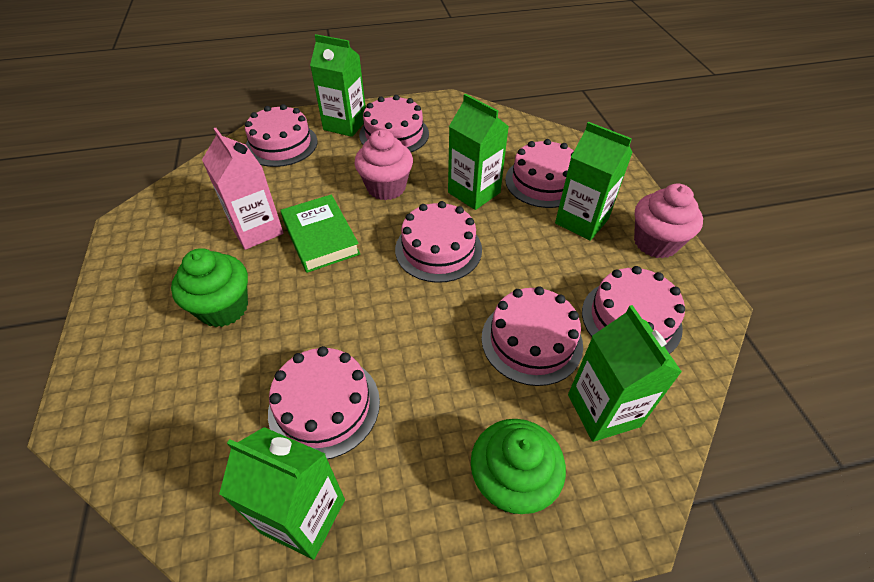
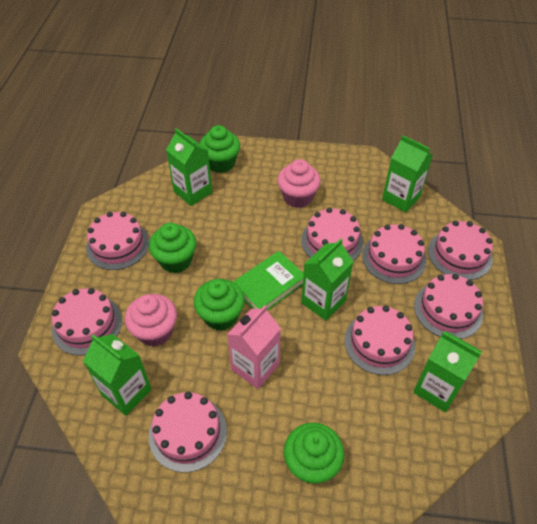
green cupcake: 2 -> 4
pink cake: 7 -> 8

